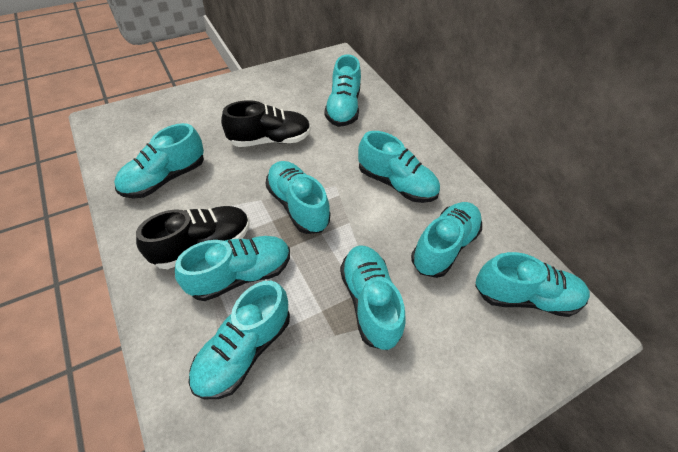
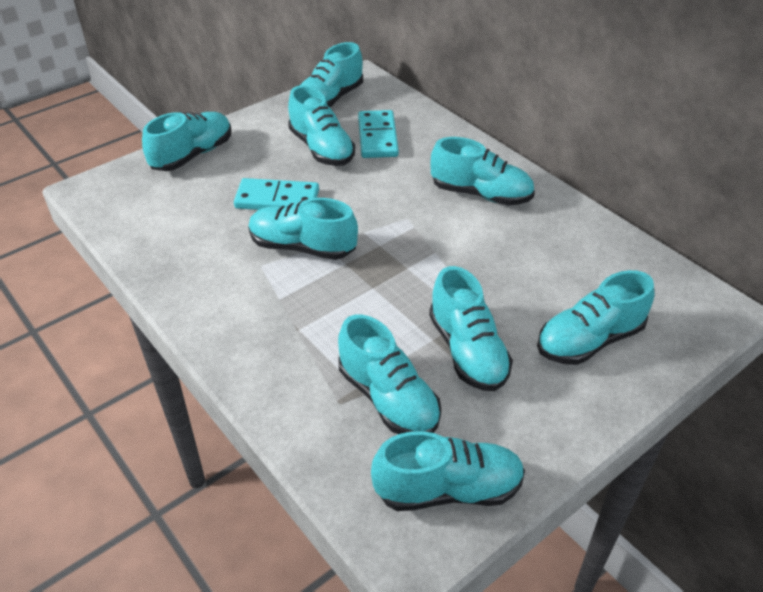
black shoe: 2 -> 0
turquoise domino: 0 -> 2

